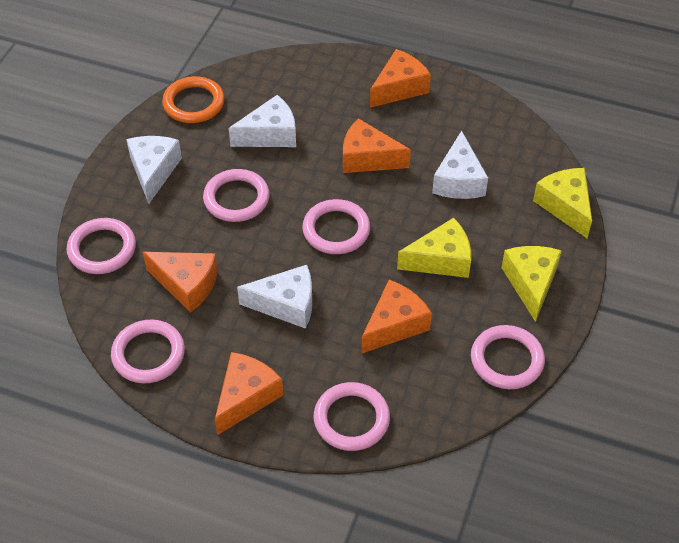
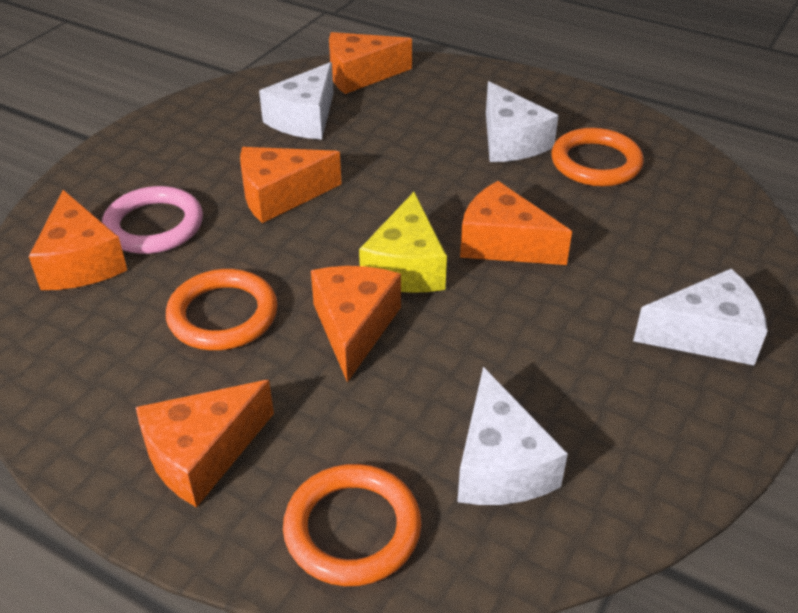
orange cheese: 5 -> 6
orange ring: 1 -> 3
pink ring: 6 -> 1
yellow cheese: 3 -> 1

